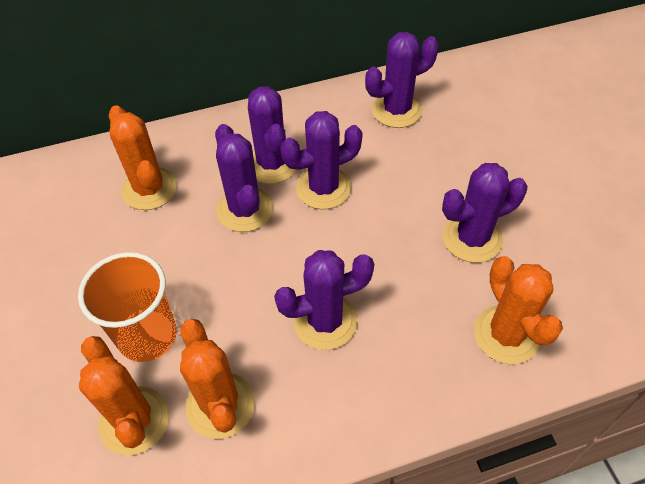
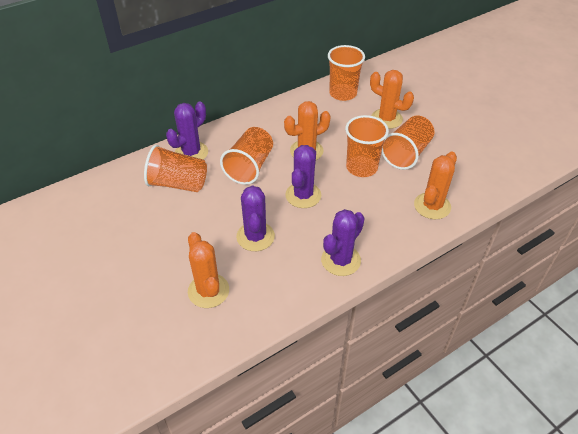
orange cup: 1 -> 5
purple cactus: 6 -> 4

